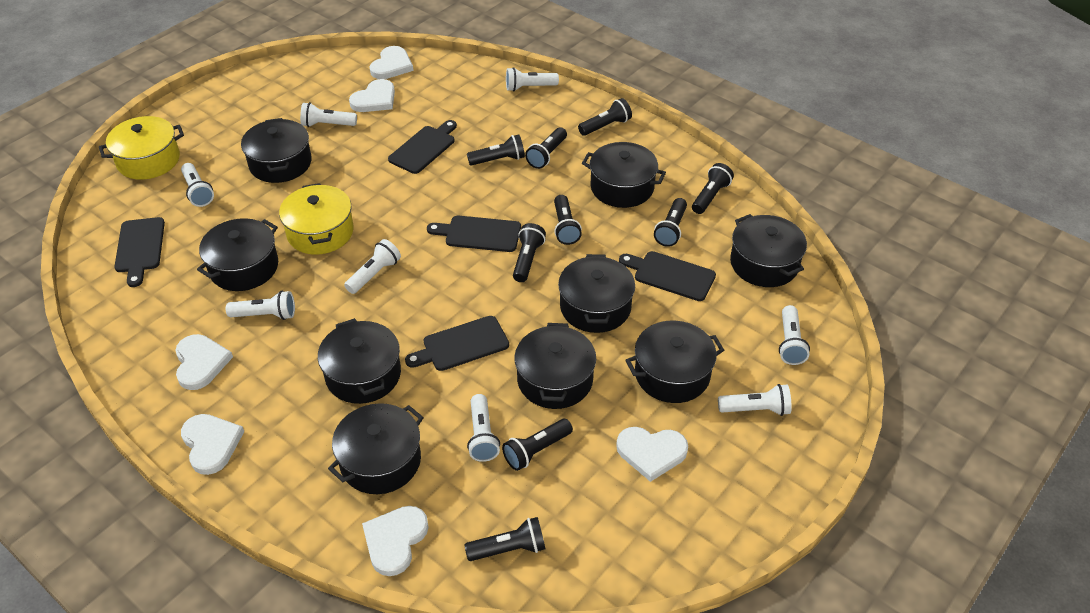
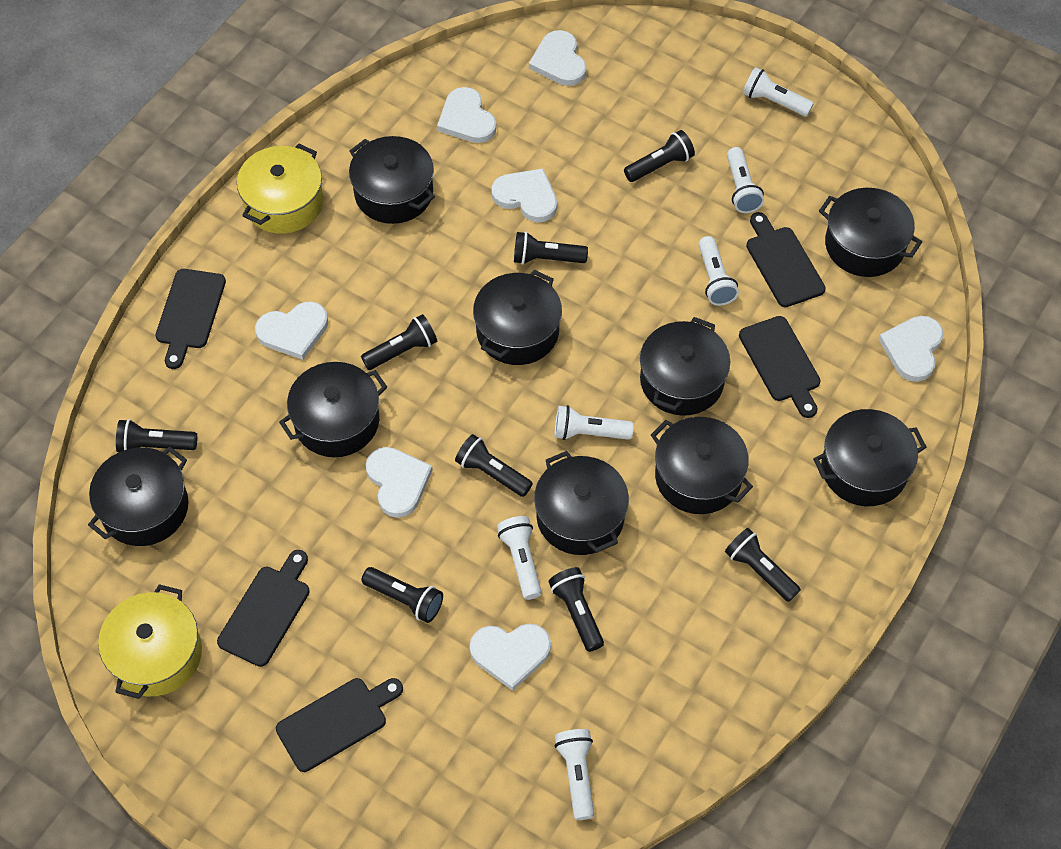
black flashlight: 9 -> 8
white flashlight: 8 -> 6
white heart: 6 -> 7

